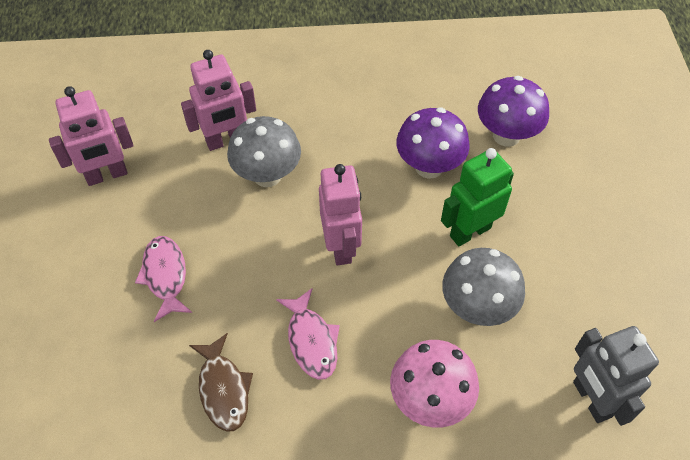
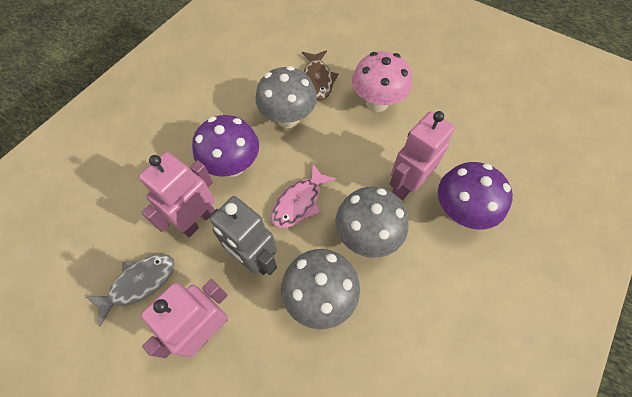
green robot: 1 -> 0
grey fish: 0 -> 1
grey mushroom: 2 -> 3
pink fish: 2 -> 1

